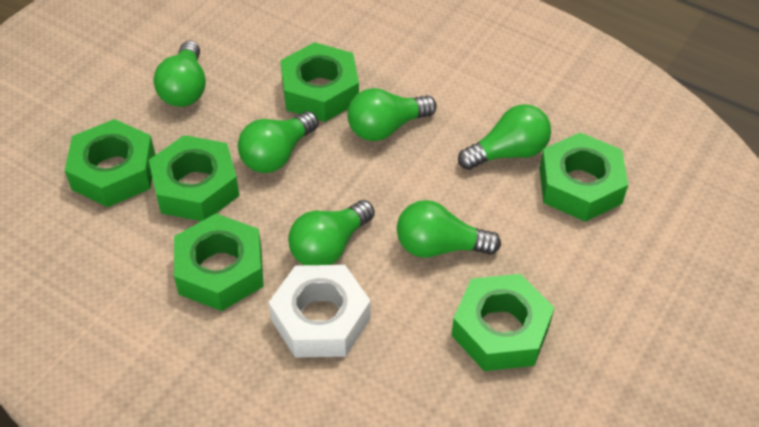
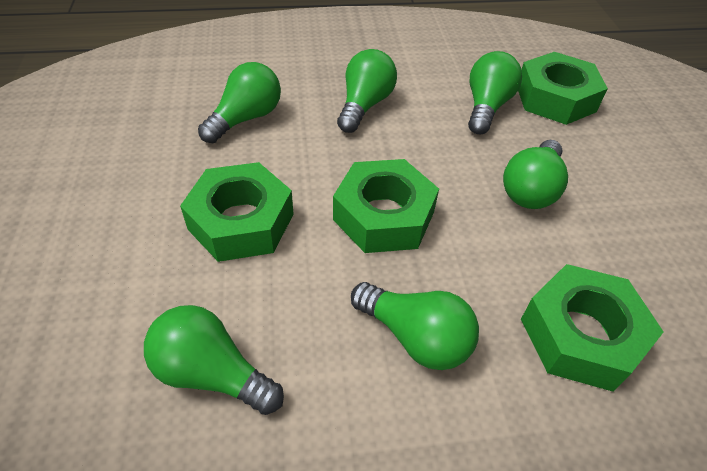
green nut: 6 -> 4
white nut: 1 -> 0

